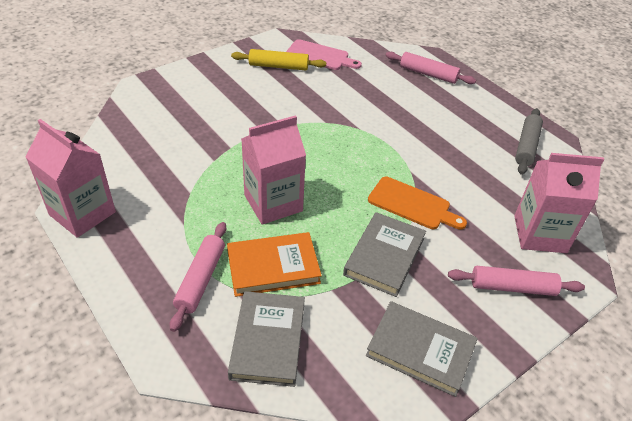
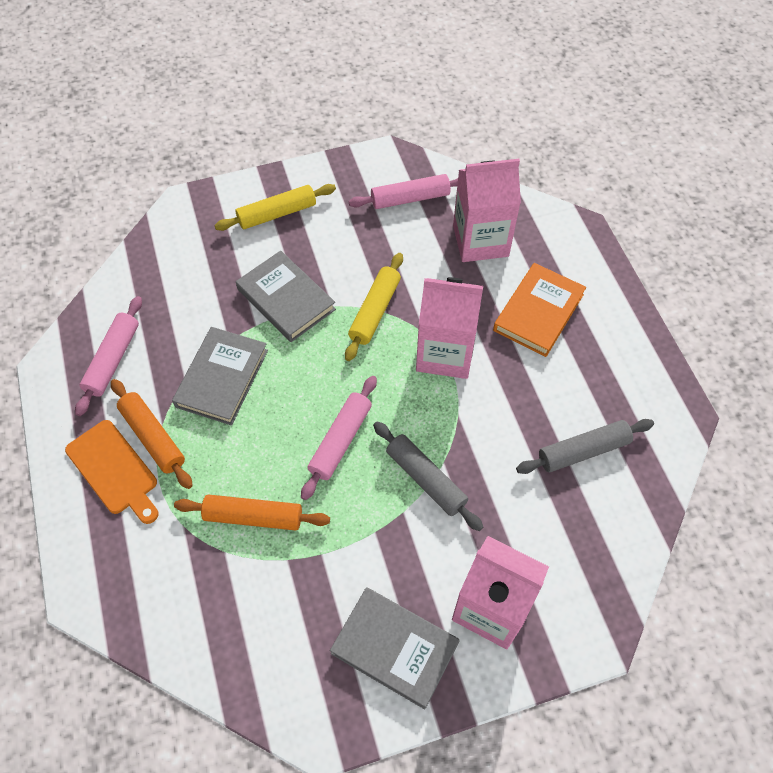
grey rolling pin: 1 -> 2
orange rolling pin: 0 -> 2
pink cutting board: 1 -> 0
yellow rolling pin: 1 -> 2

